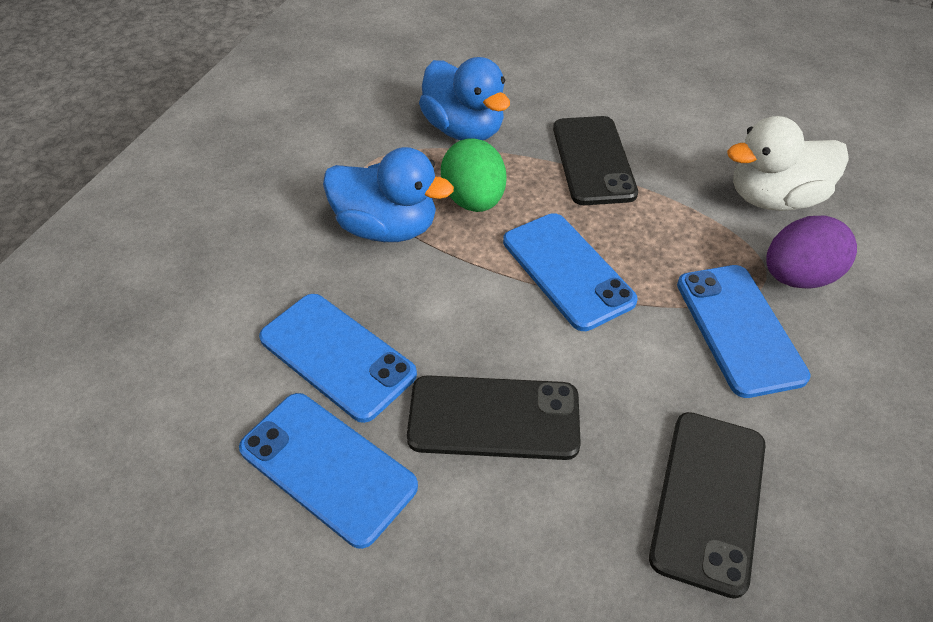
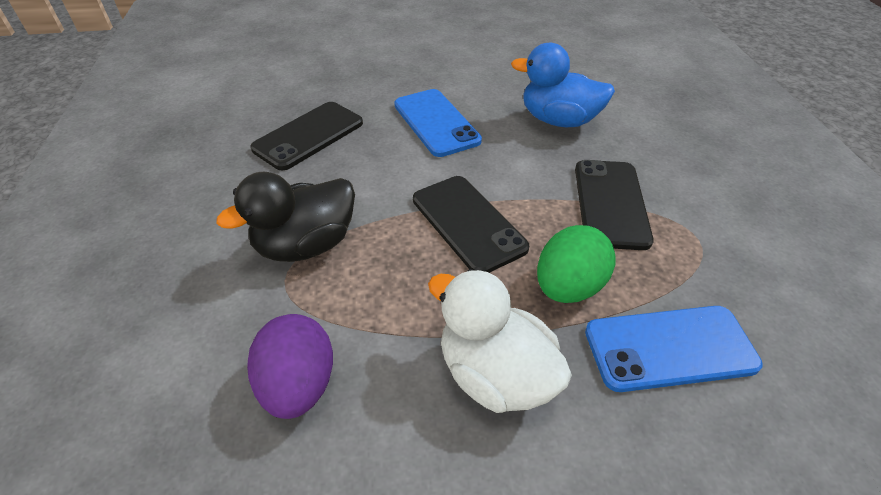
black duck: 0 -> 1
blue duck: 2 -> 1
blue phone: 4 -> 2

